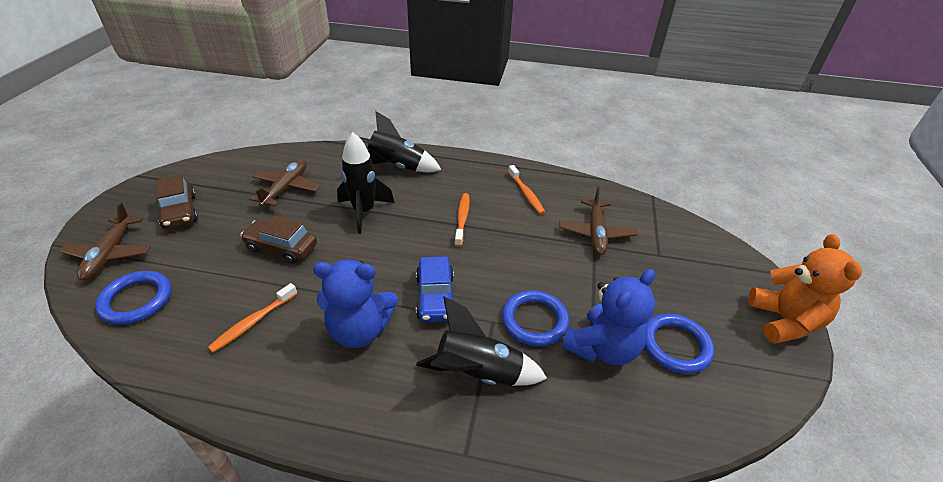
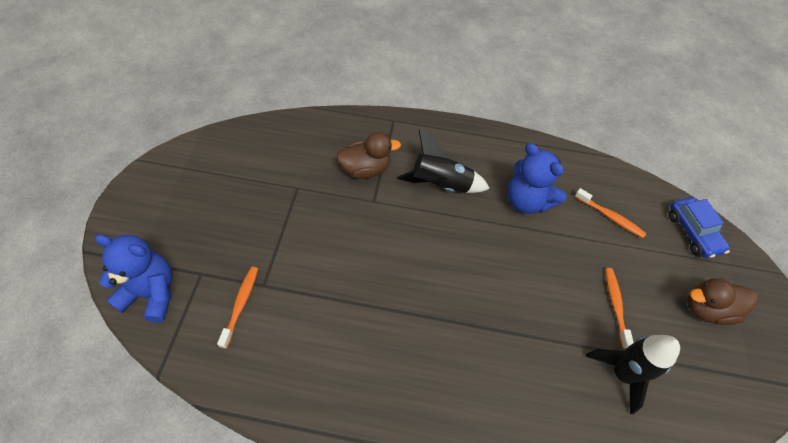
black rocket: 3 -> 2
blue ring: 3 -> 0
brown car: 2 -> 0
brown duck: 0 -> 2
brown plane: 3 -> 0
orange teddy bear: 1 -> 0

